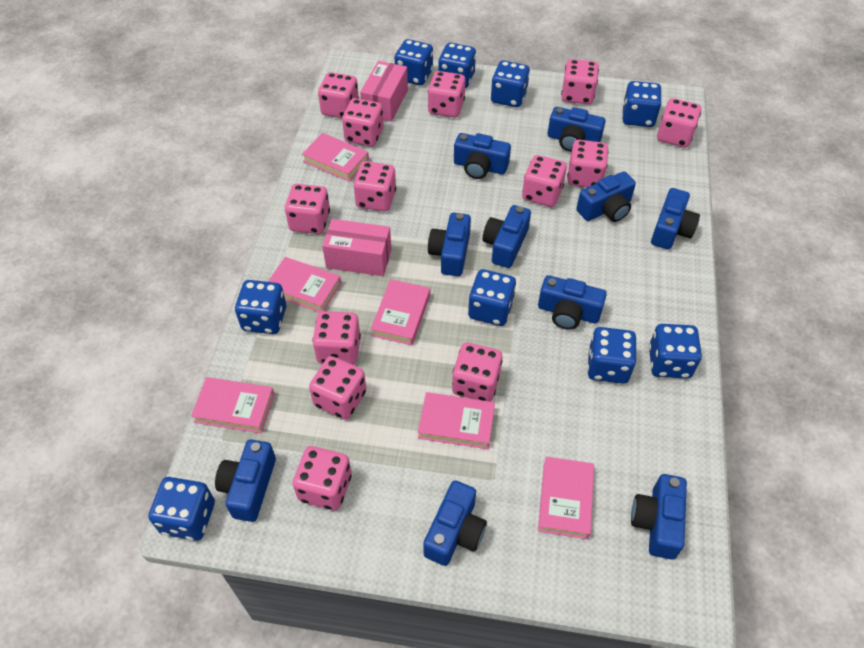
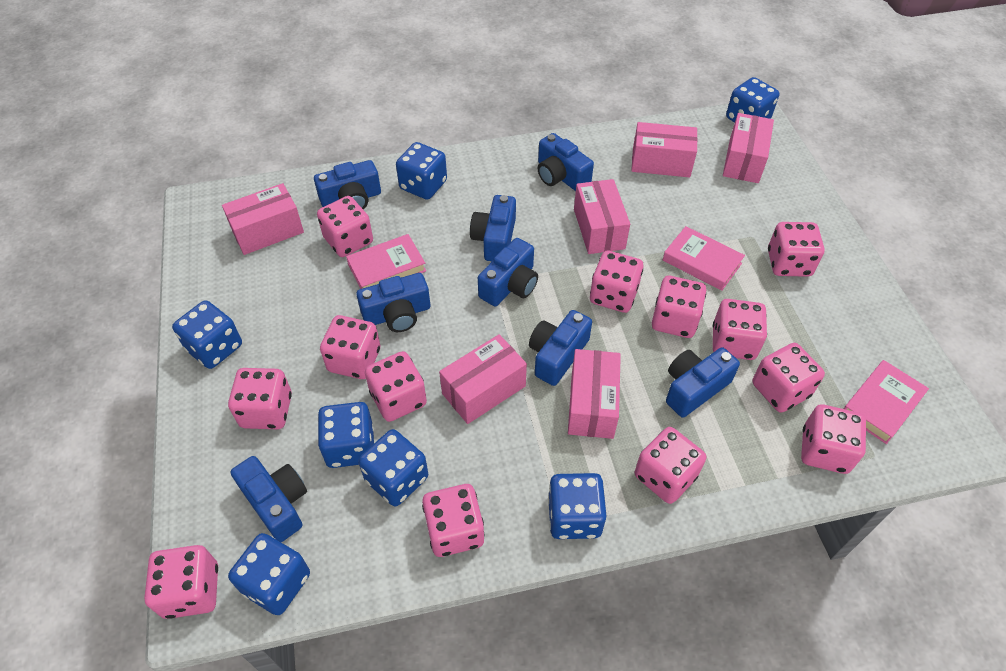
blue camera: 10 -> 8
blue dice: 9 -> 7
pink book: 6 -> 3
pink box: 2 -> 6

